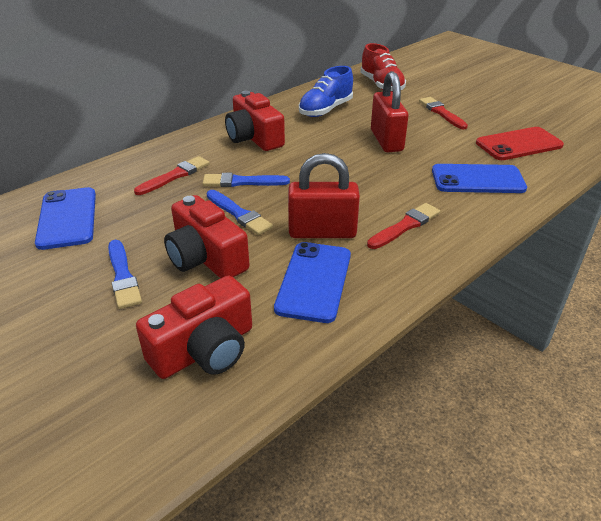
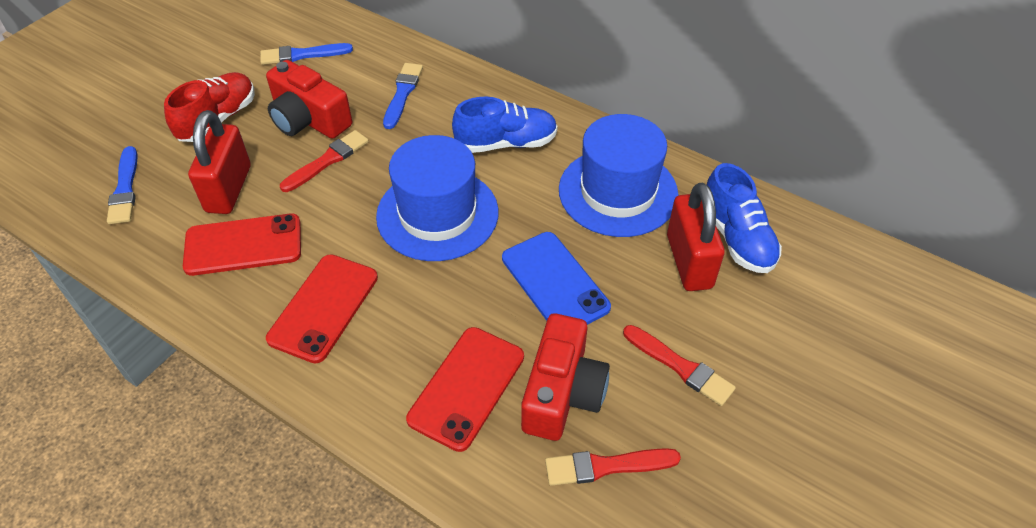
blue hat: 0 -> 2
blue phone: 3 -> 1
blue shoe: 1 -> 2
red camera: 3 -> 2
red phone: 1 -> 3

